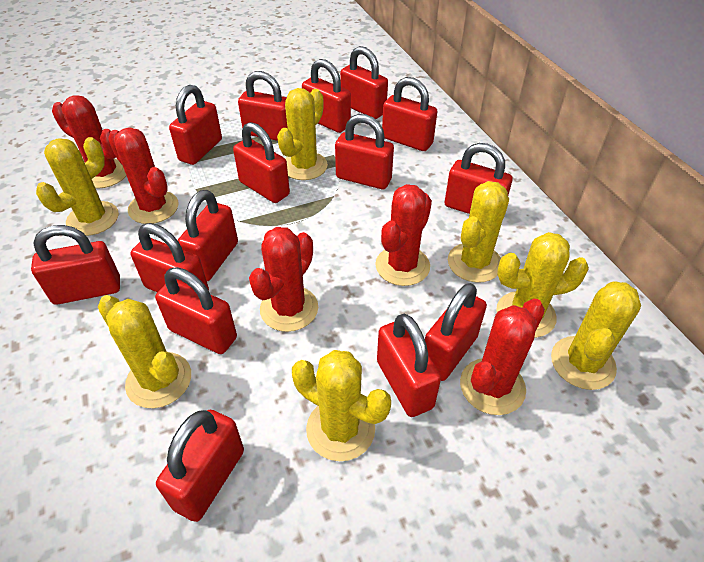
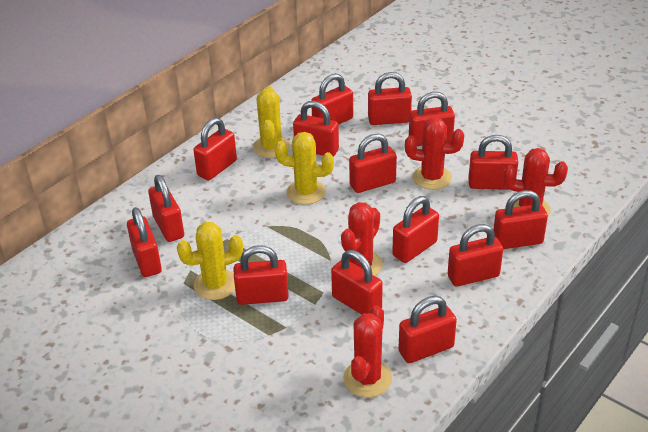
red cactus: 5 -> 4
yellow cactus: 7 -> 3

